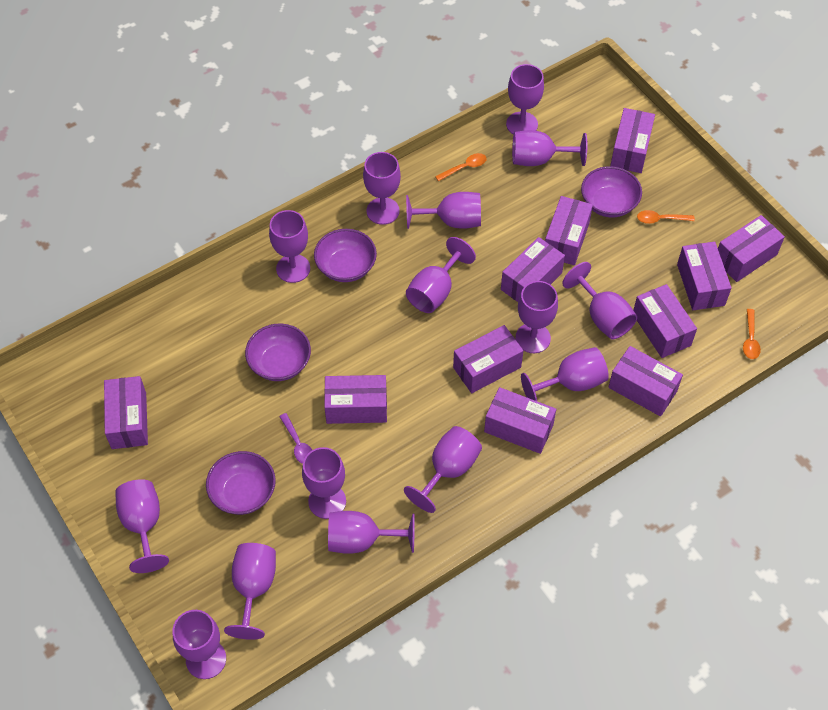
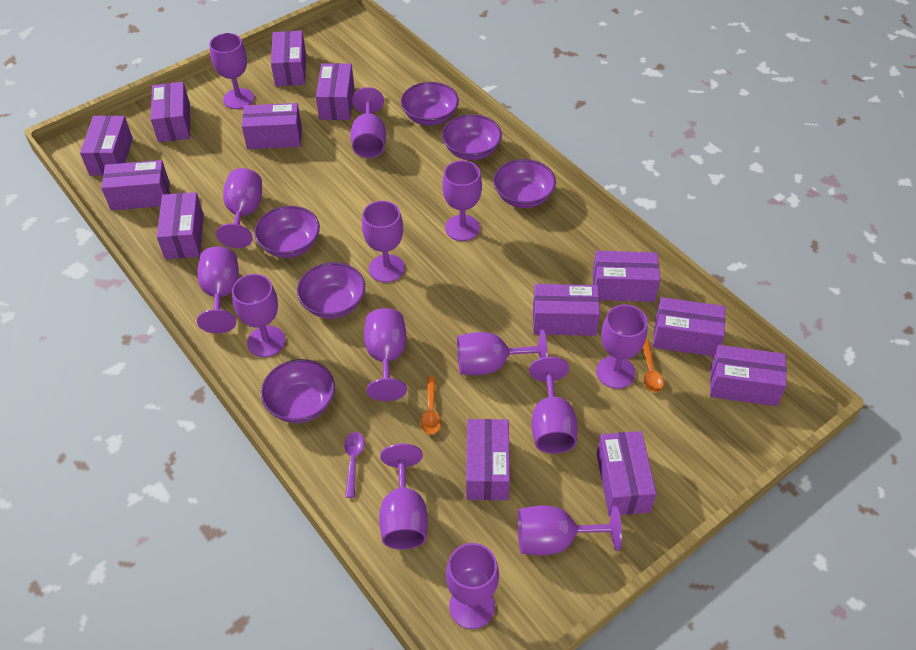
orange spoon: 3 -> 2
purple bowl: 4 -> 6
purple box: 11 -> 13
purple goblet: 15 -> 14

